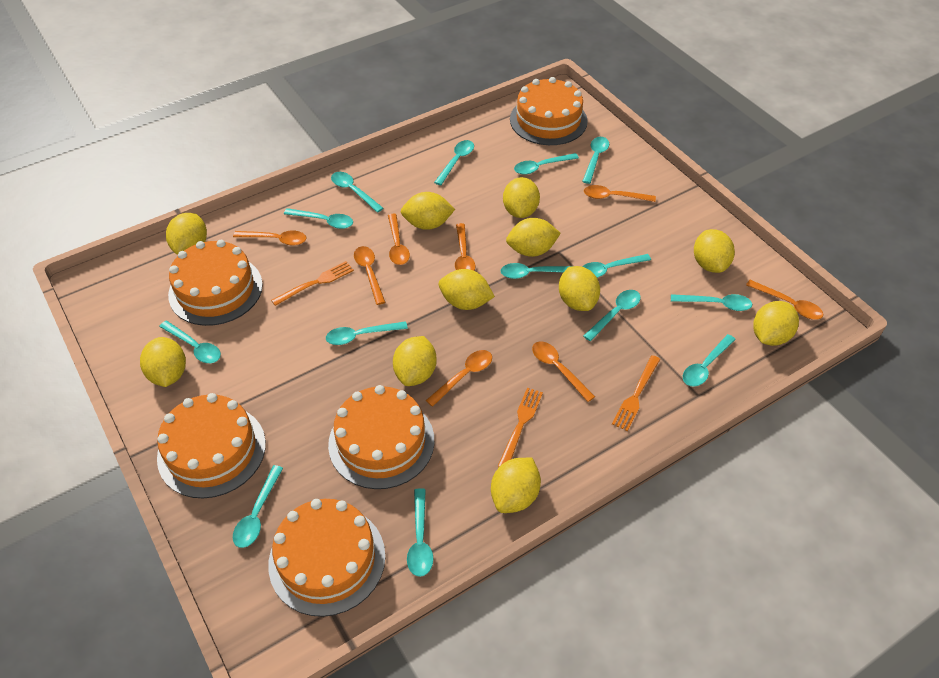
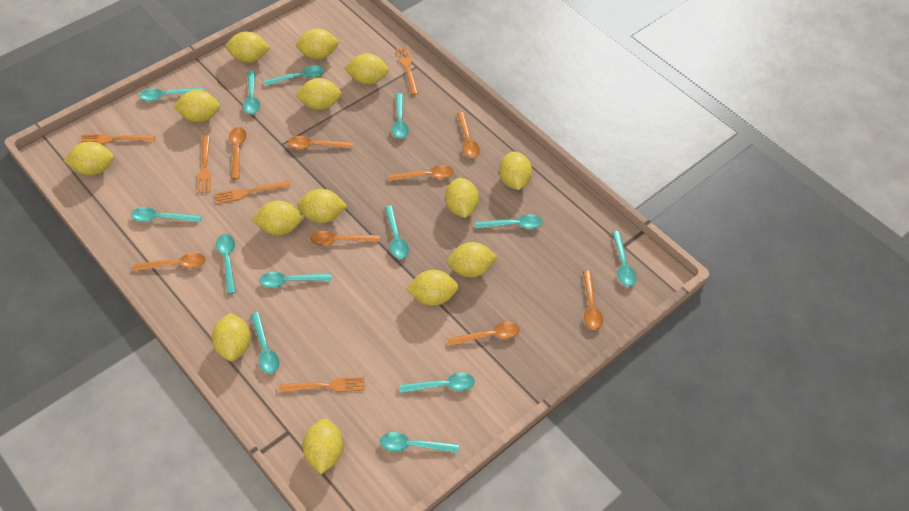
orange cake: 5 -> 0
orange fork: 3 -> 5
turquoise spoon: 14 -> 13
yellow lemon: 11 -> 14

